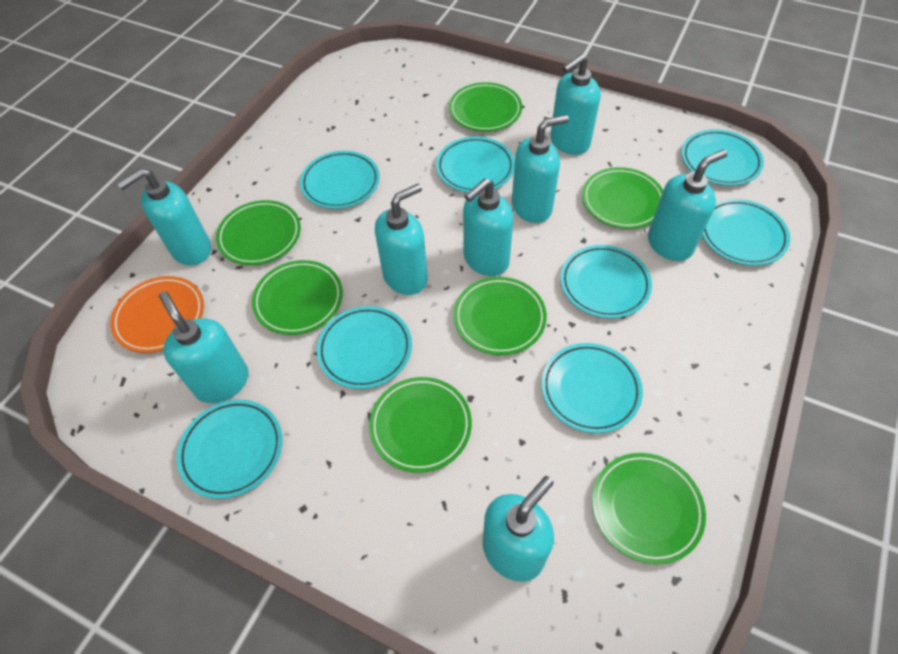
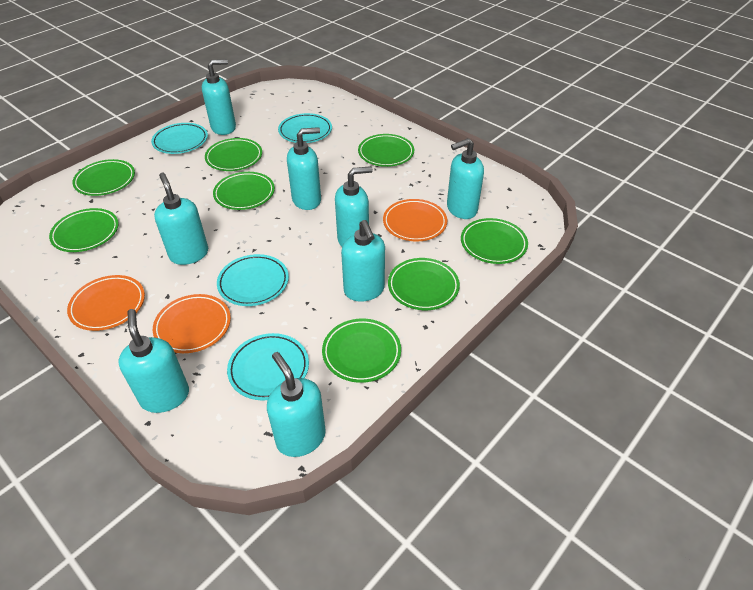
green plate: 7 -> 8
orange plate: 1 -> 3
turquoise plate: 8 -> 4

